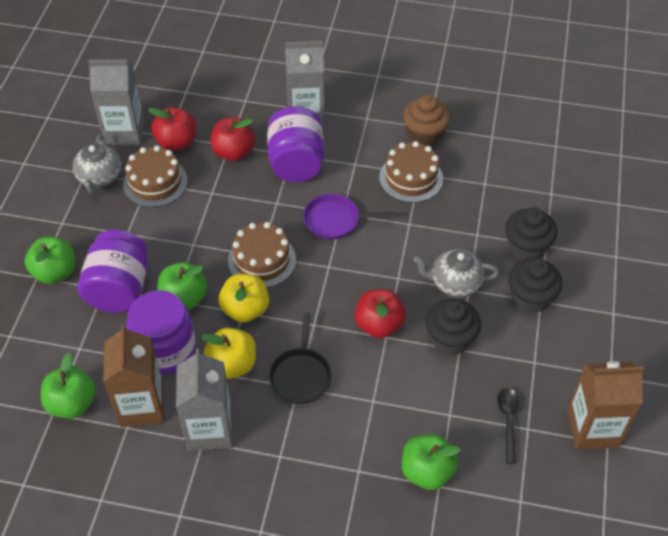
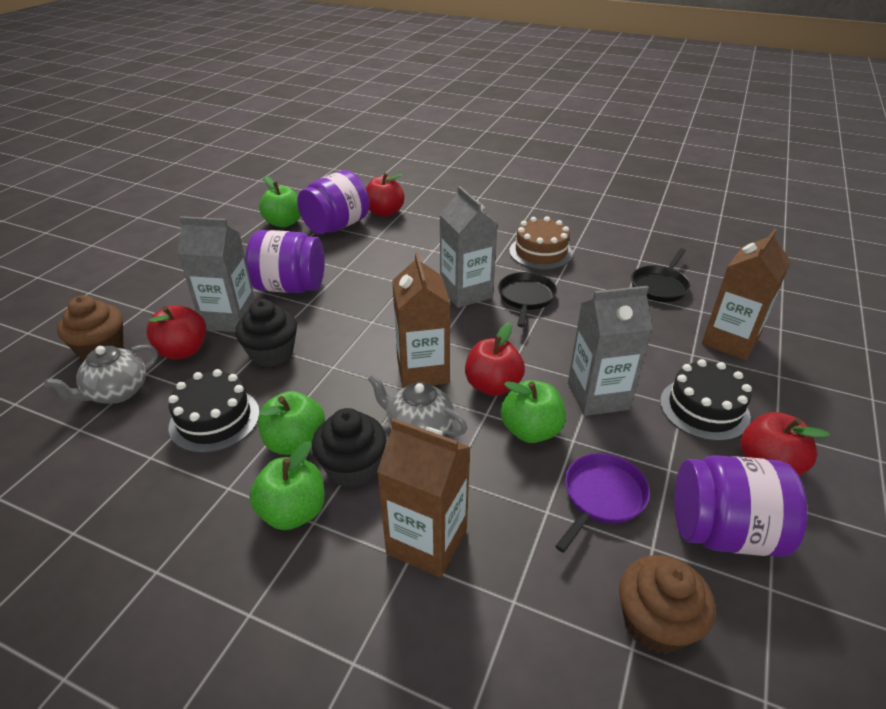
black cake: 0 -> 2
black cupcake: 3 -> 2
black pan: 1 -> 2
black spoon: 1 -> 0
brown cake: 3 -> 1
brown carton: 2 -> 3
brown cupcake: 1 -> 2
red apple: 3 -> 4
yellow apple: 2 -> 0

